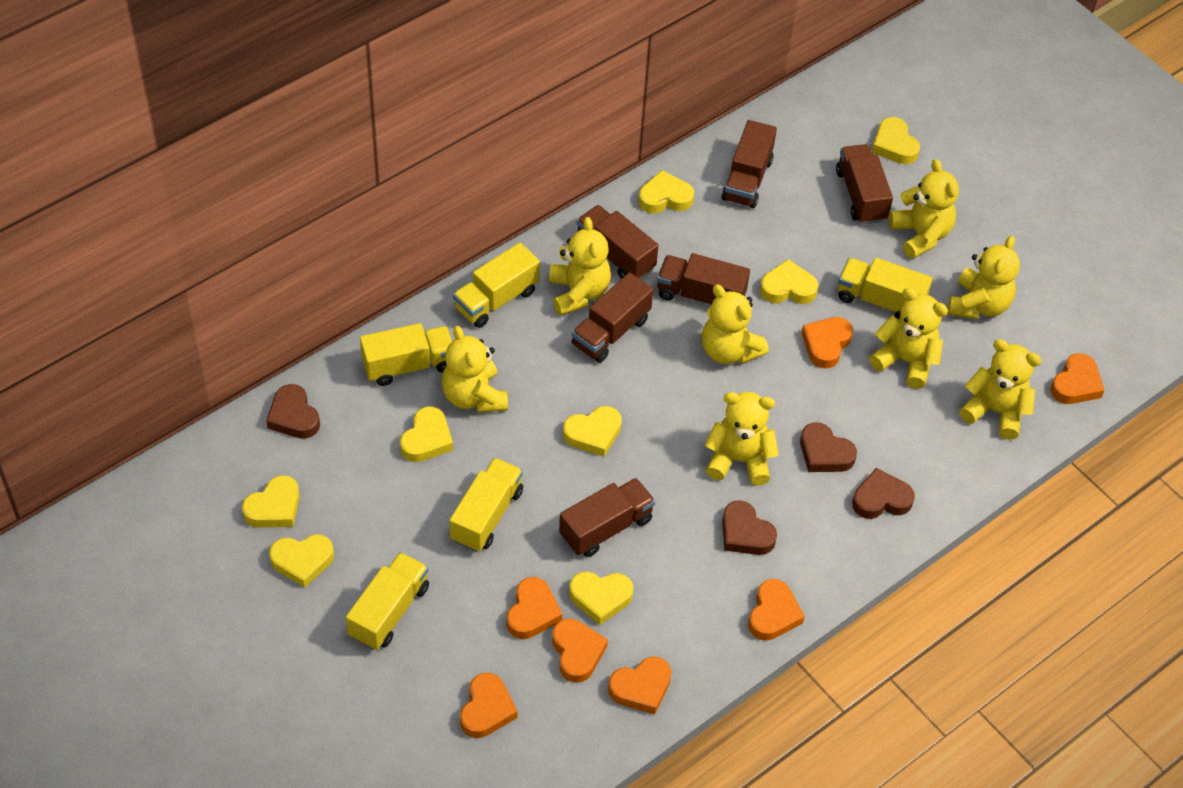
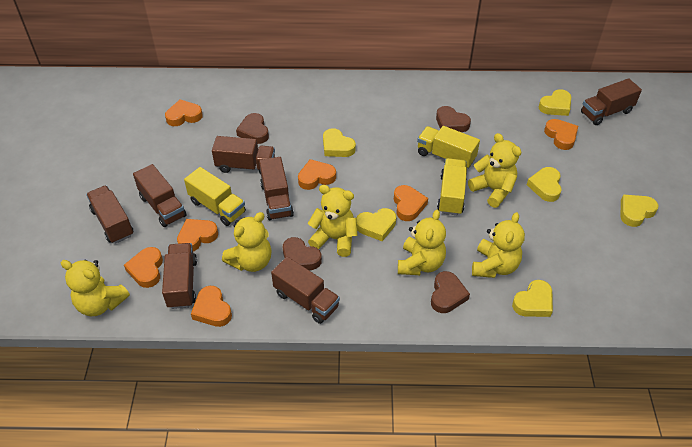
brown truck: 6 -> 7
yellow heart: 8 -> 6
yellow teddy bear: 8 -> 6
yellow truck: 5 -> 3

